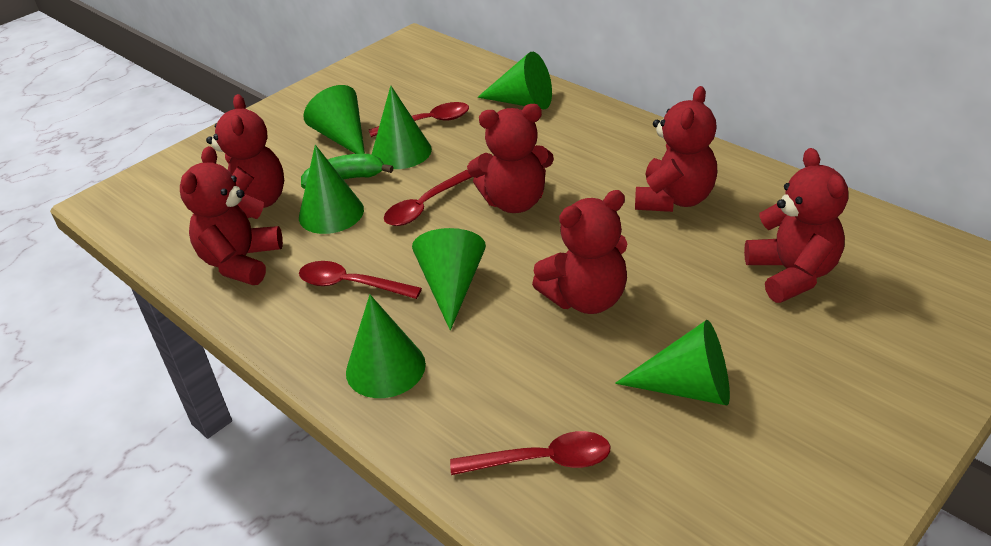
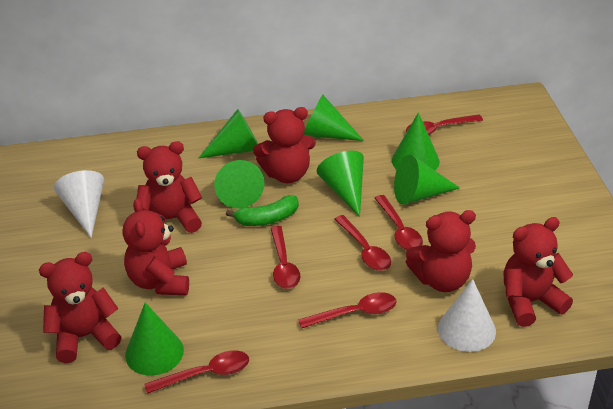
red spoon: 4 -> 6
white cone: 0 -> 2

